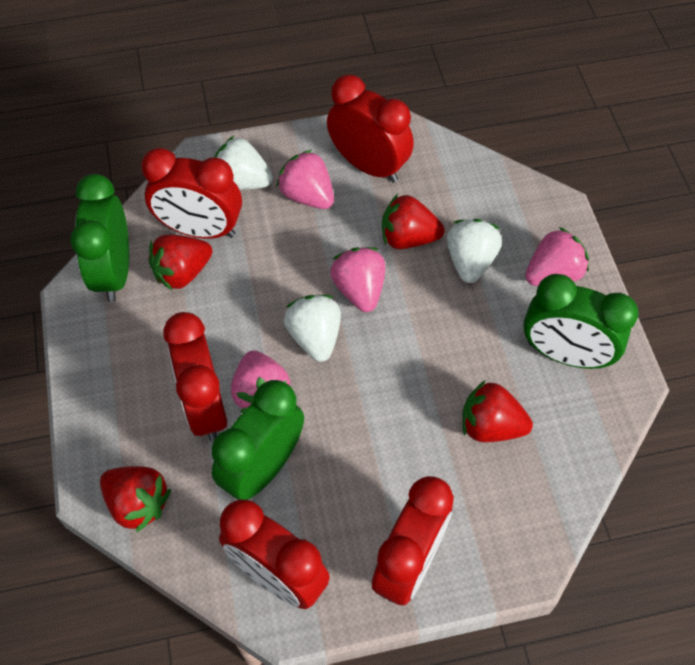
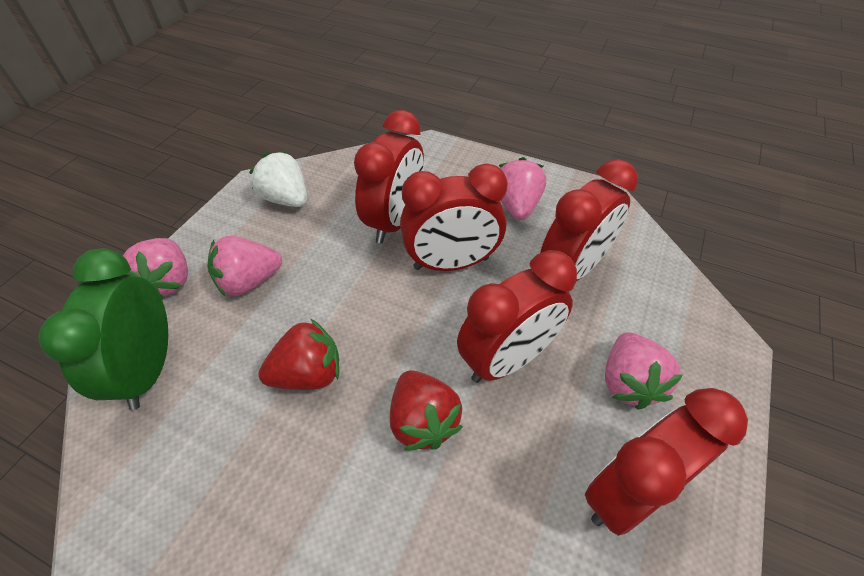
green clock: 3 -> 1
red strawberry: 4 -> 2
white strawberry: 3 -> 1

